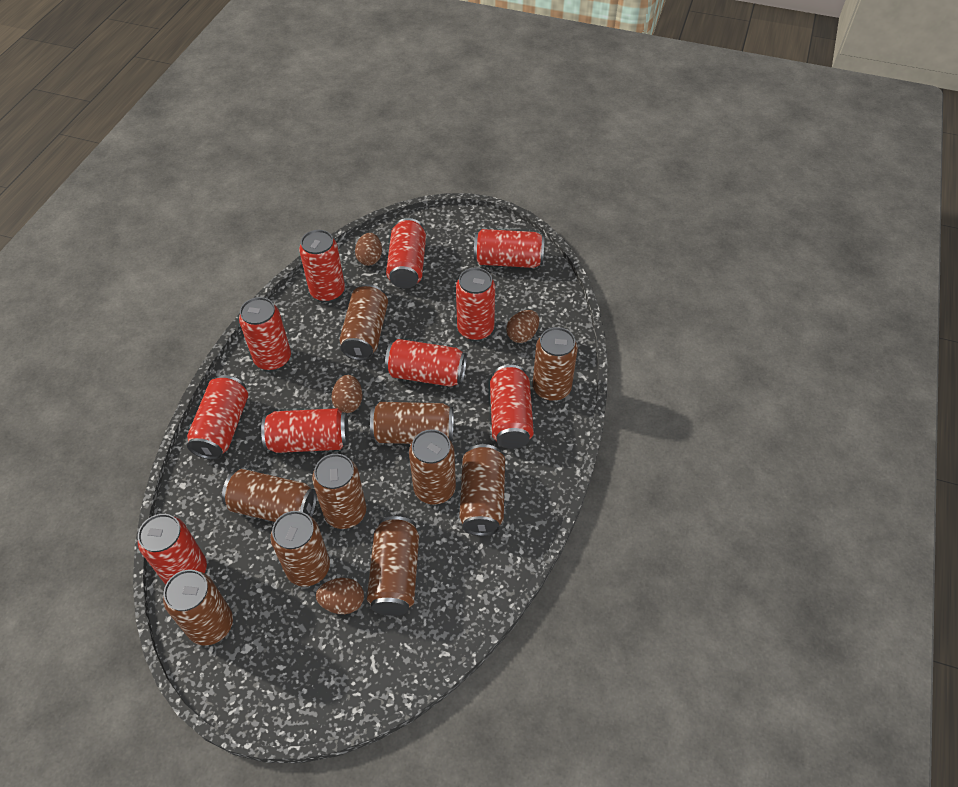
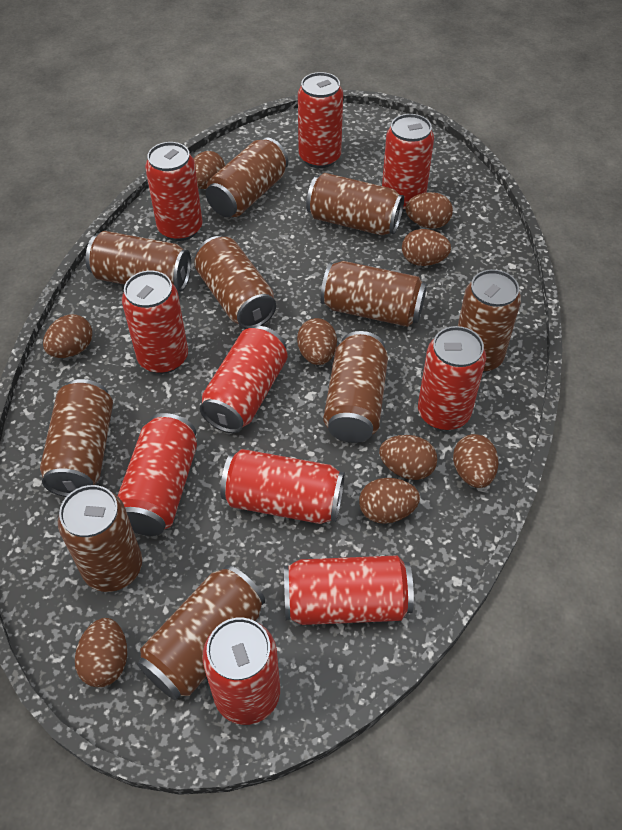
brown egg: 4 -> 9

